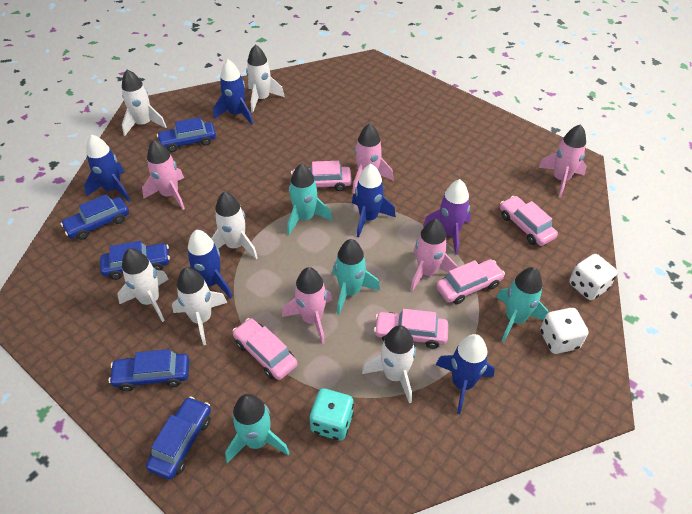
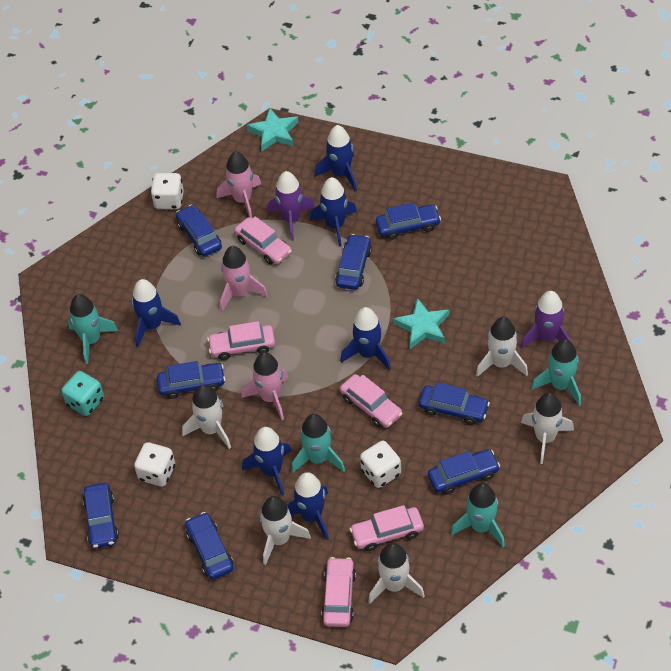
blue car: 5 -> 8
blue rocket: 5 -> 6
pink rocket: 5 -> 3
purple rocket: 1 -> 2
turquoise star: 0 -> 2
white dice: 2 -> 3
white rocket: 6 -> 5

